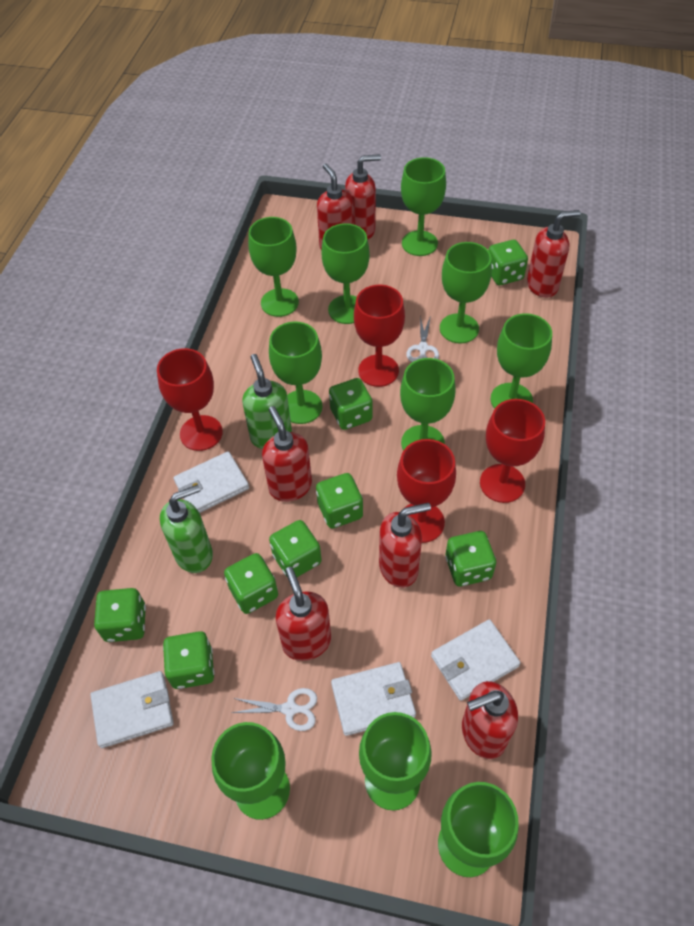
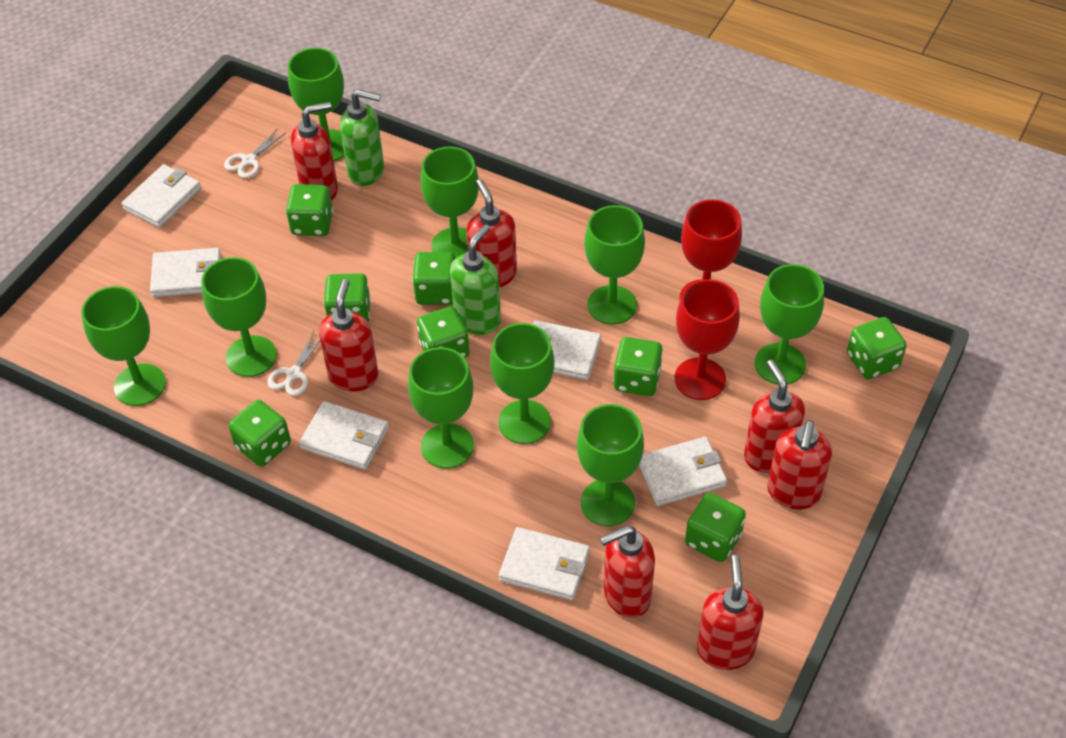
green goblet: 10 -> 9
red goblet: 4 -> 2
white wallet: 4 -> 6

